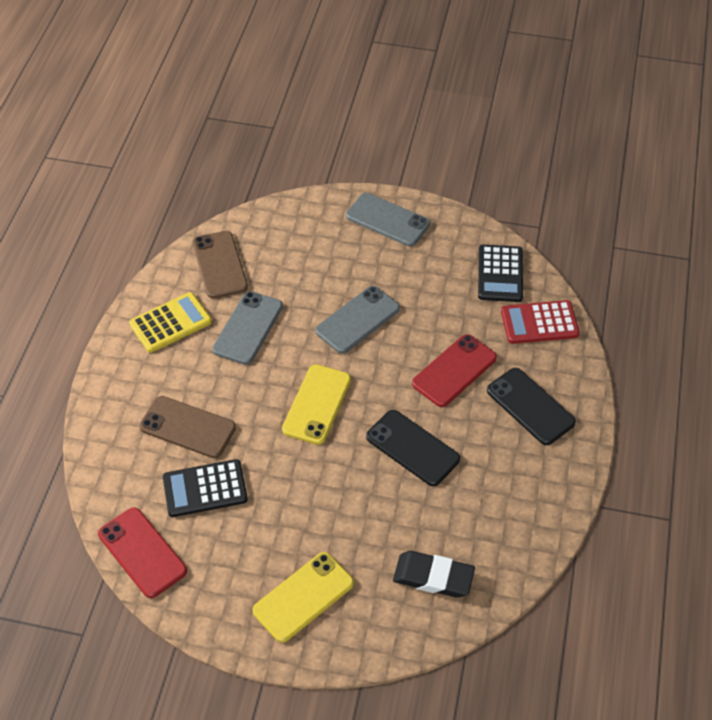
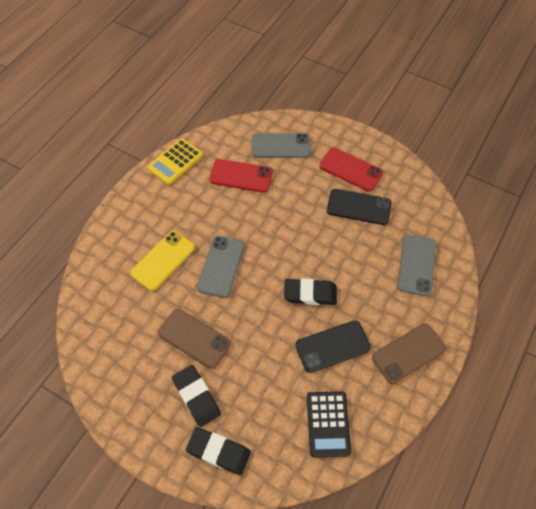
black calculator: 2 -> 1
black eraser: 1 -> 3
red calculator: 1 -> 0
yellow phone: 2 -> 1

